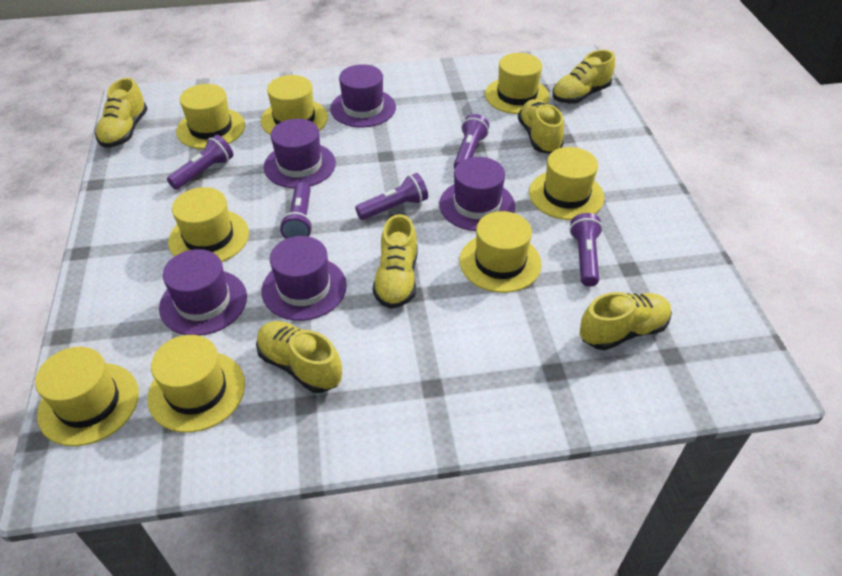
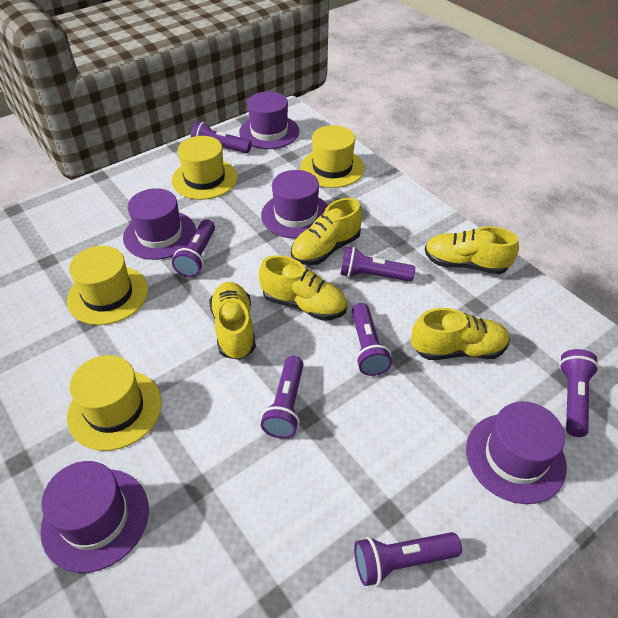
purple flashlight: 5 -> 7
yellow hat: 8 -> 4
yellow shoe: 6 -> 5

